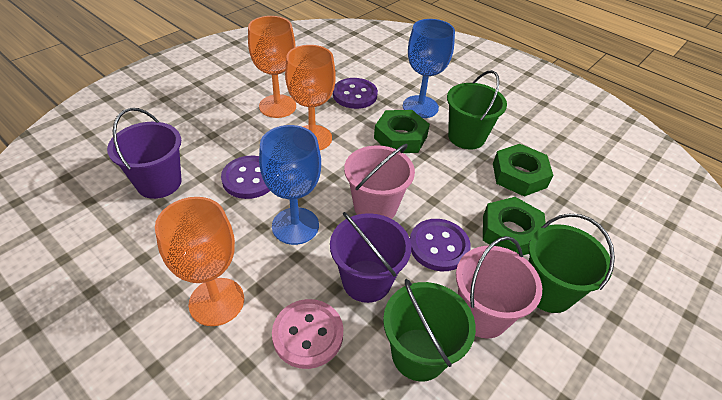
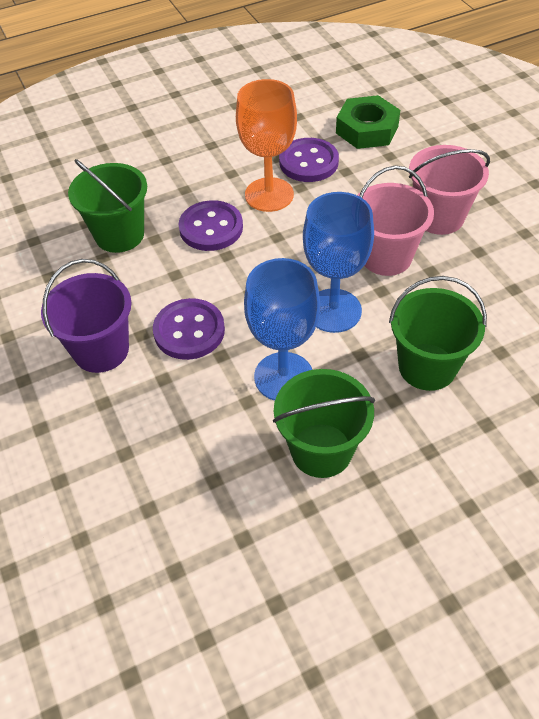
green nut: 3 -> 1
orange goblet: 3 -> 1
pink button: 1 -> 0
purple bucket: 2 -> 1

